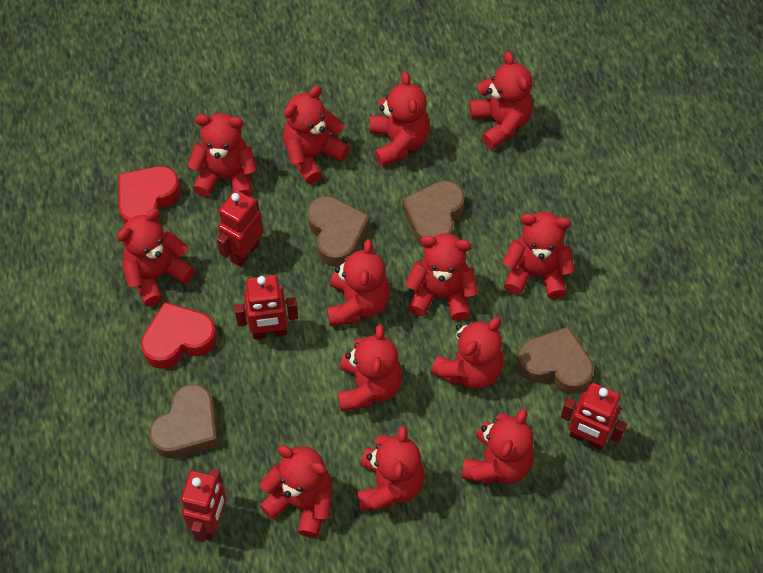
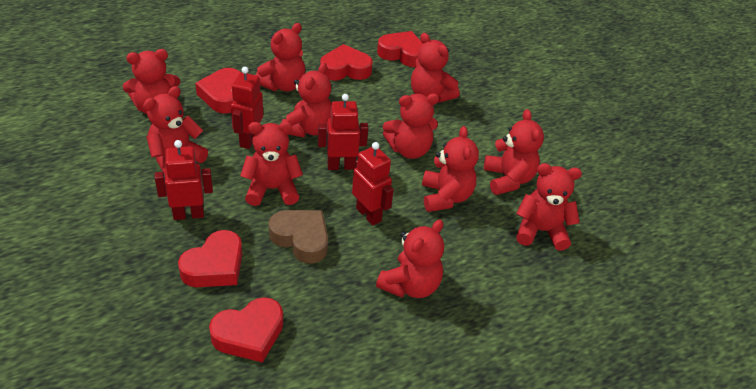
brown heart: 4 -> 1
red heart: 2 -> 5
red teddy bear: 13 -> 11

